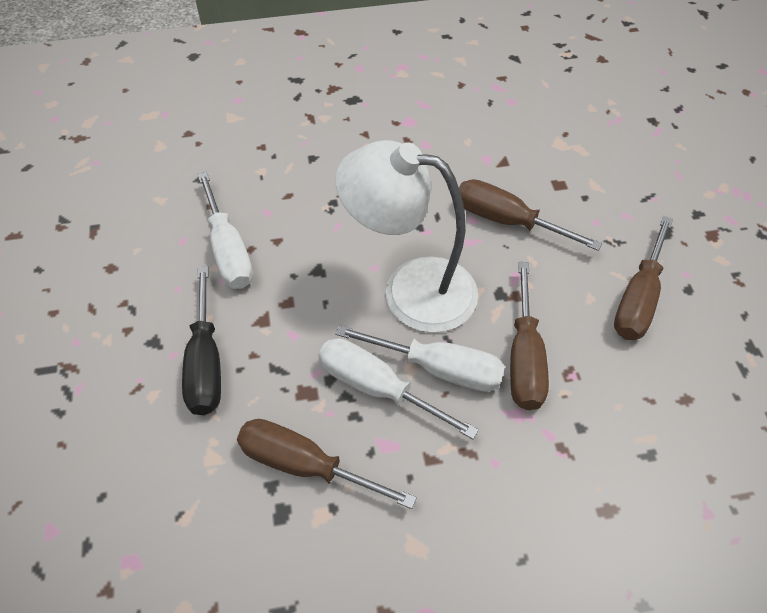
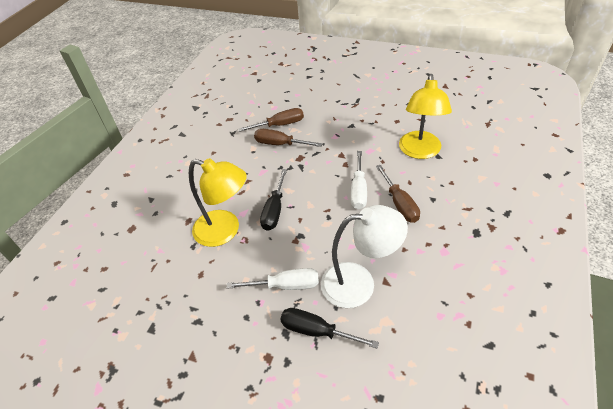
black screwdriver: 1 -> 2
brown screwdriver: 4 -> 3
white screwdriver: 3 -> 2
yellow lamp: 0 -> 2

